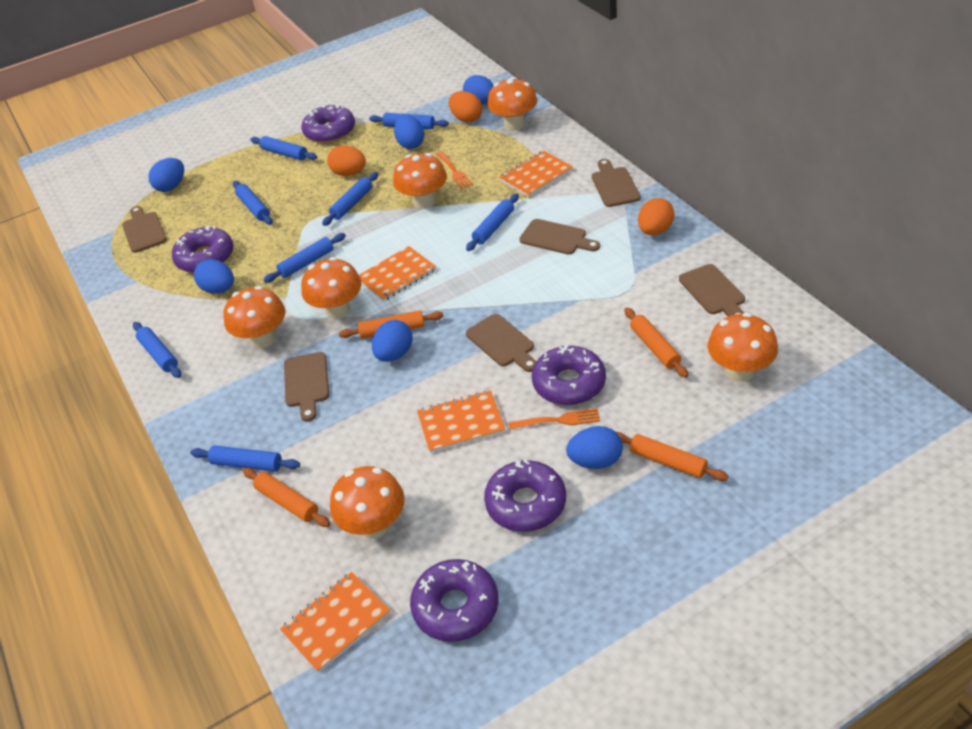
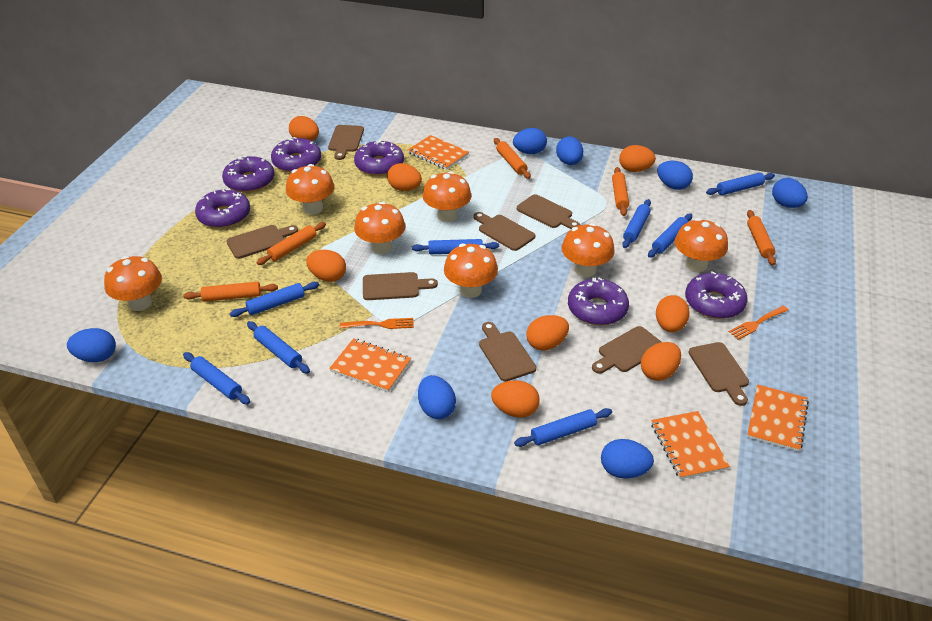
blue egg: 6 -> 7
brown cutting board: 6 -> 8
orange egg: 3 -> 8
orange mushroom: 6 -> 7
orange rolling pin: 4 -> 5
purple donut: 5 -> 6

